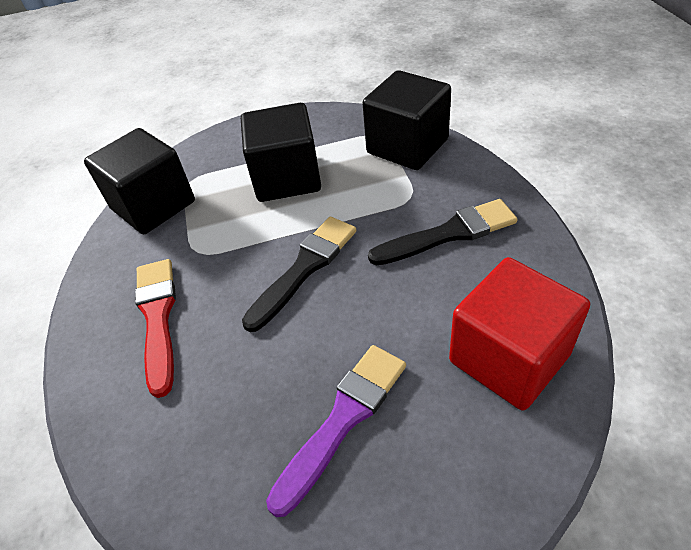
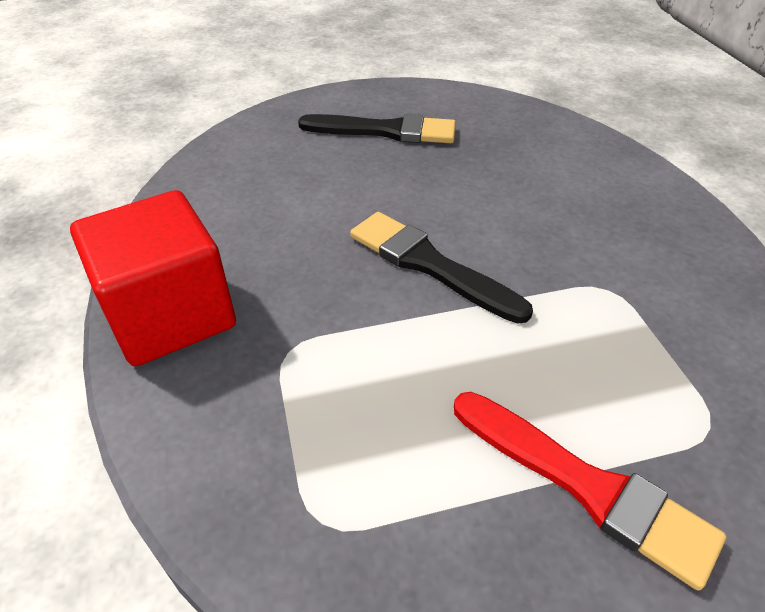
black cube: 3 -> 0
purple brush: 1 -> 0

